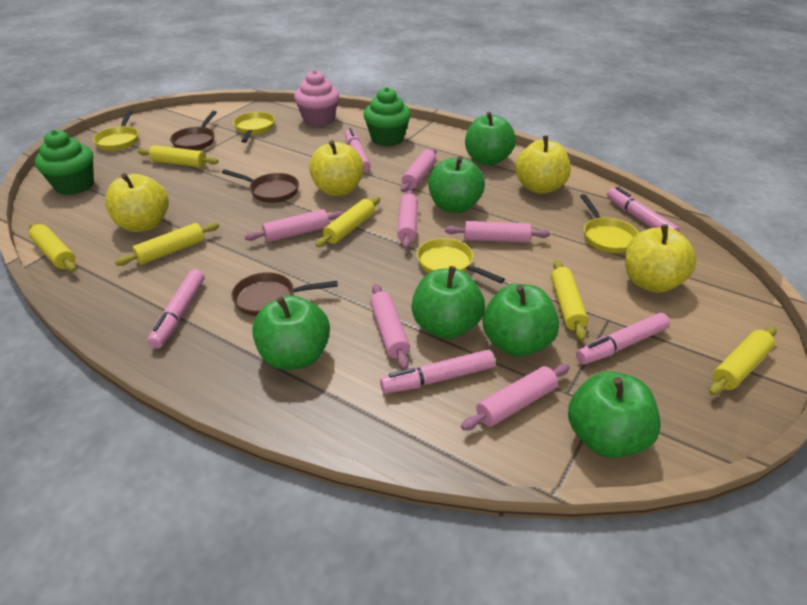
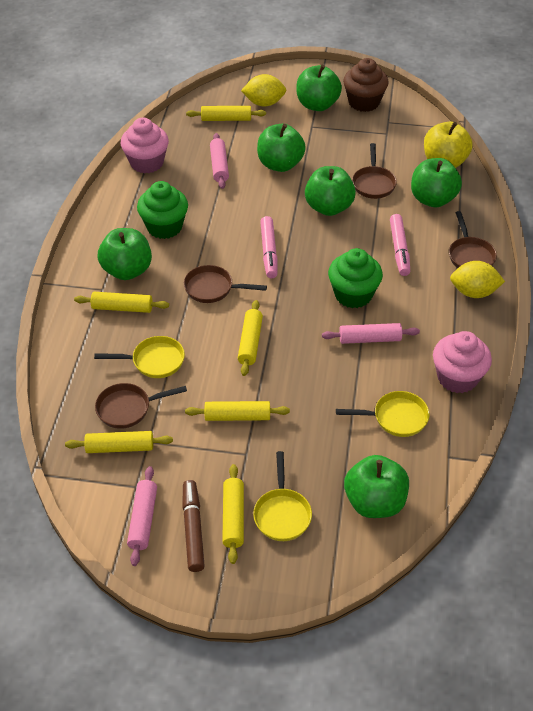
brown cupcake: 0 -> 1
brown marker: 0 -> 1
brown pan: 3 -> 4
pink cupcake: 1 -> 2
pink marker: 5 -> 2
pink rolling pin: 6 -> 3
yellow apple: 4 -> 1
yellow lemon: 0 -> 2
yellow pan: 4 -> 3

